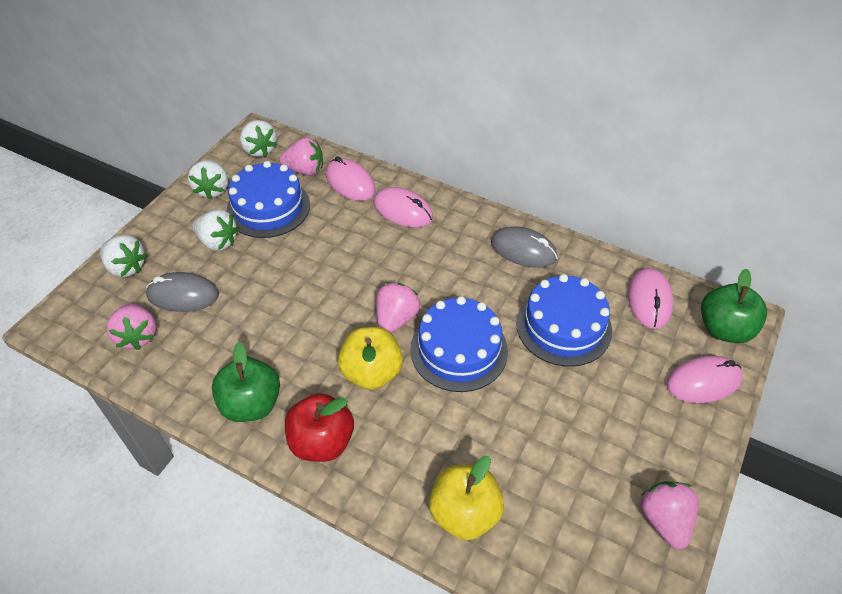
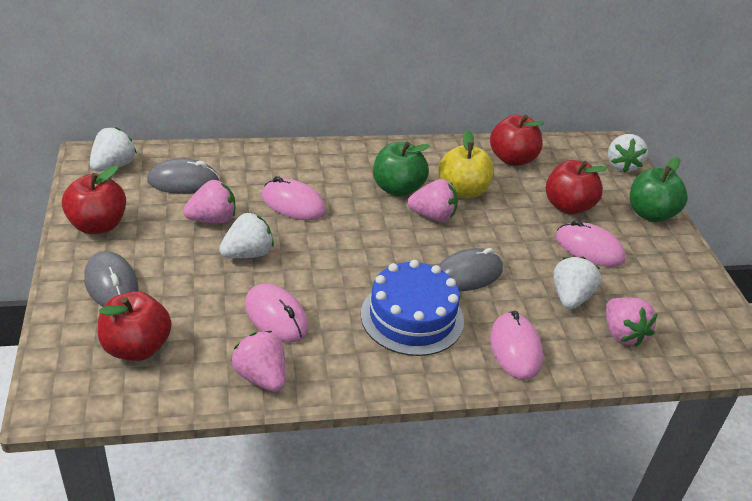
blue cake: 3 -> 1
grey mouse: 2 -> 3
red apple: 1 -> 4
yellow apple: 2 -> 1

